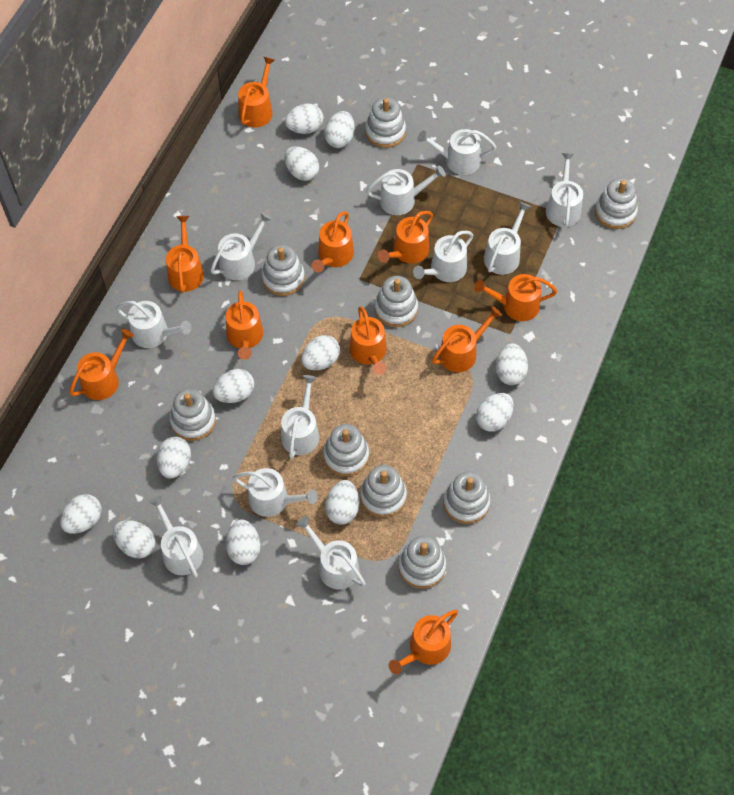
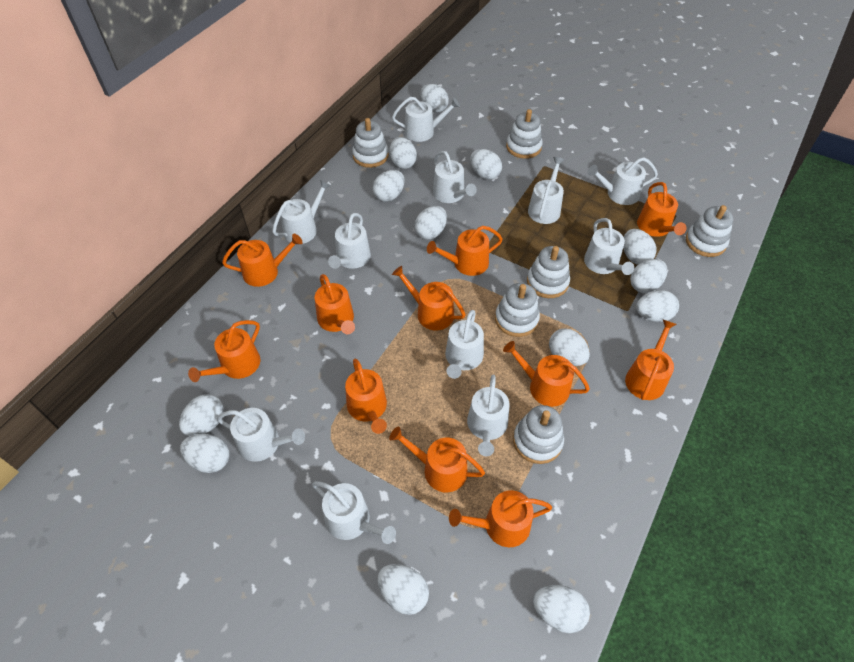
orange watering can: 10 -> 11
white egg: 12 -> 13
white stacking toy: 9 -> 6

